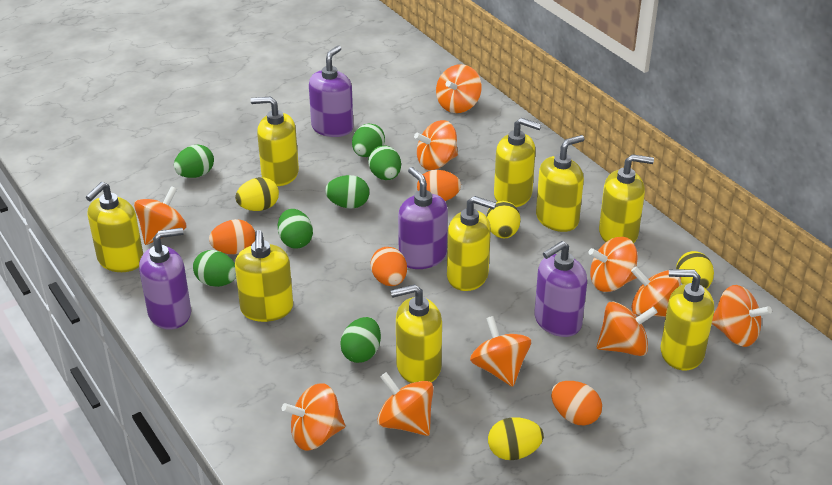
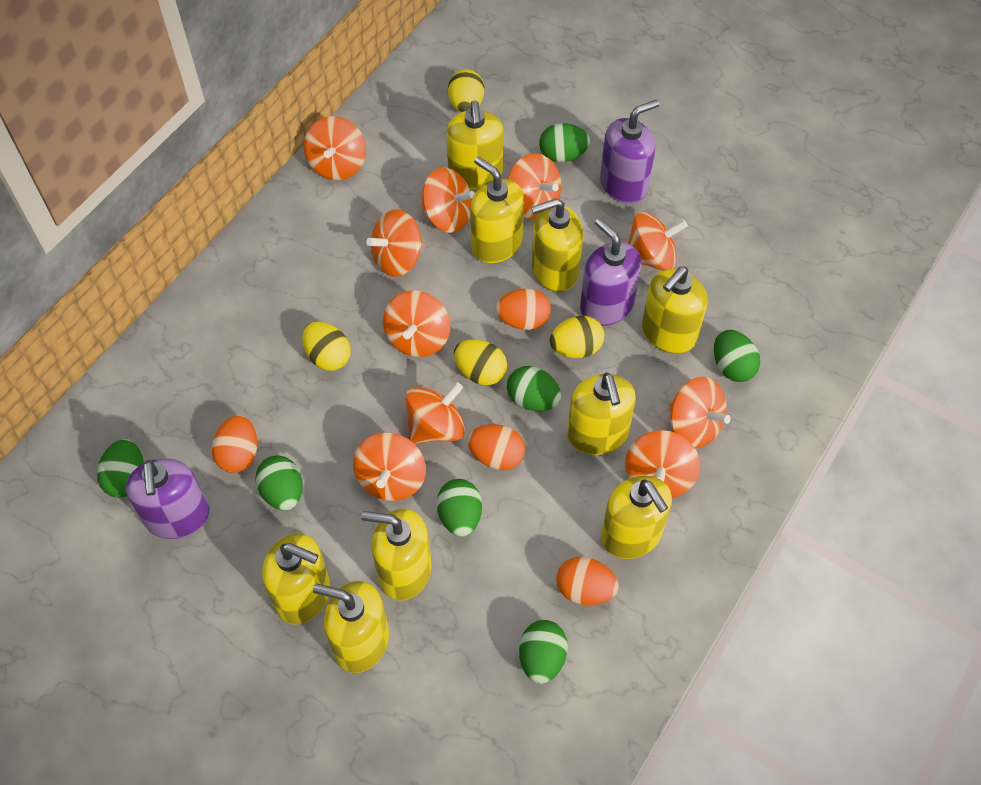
purple soap dispenser: 4 -> 3

